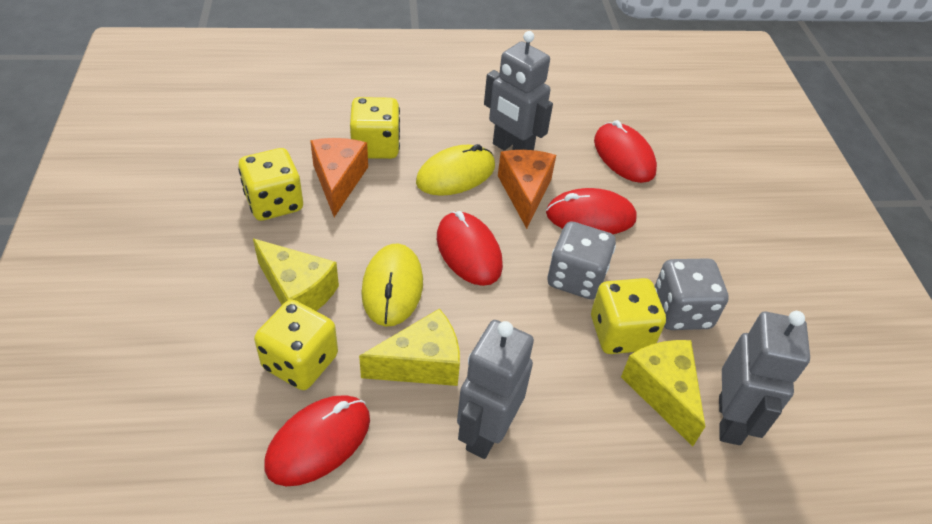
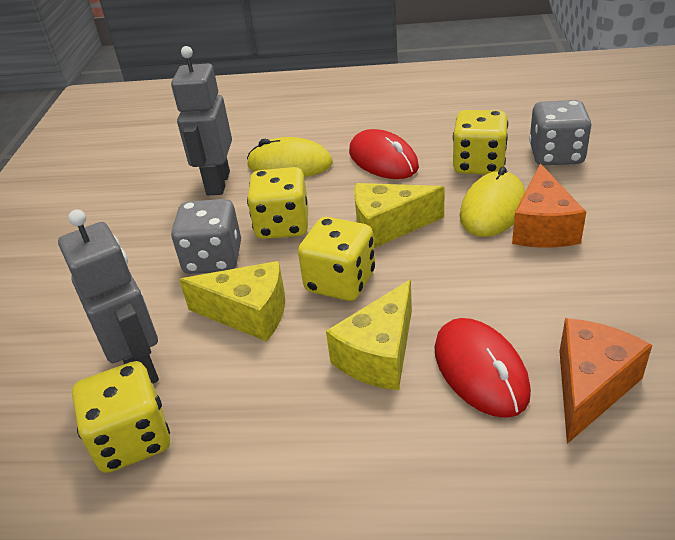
grey robot: 3 -> 2
red mouse: 4 -> 2

